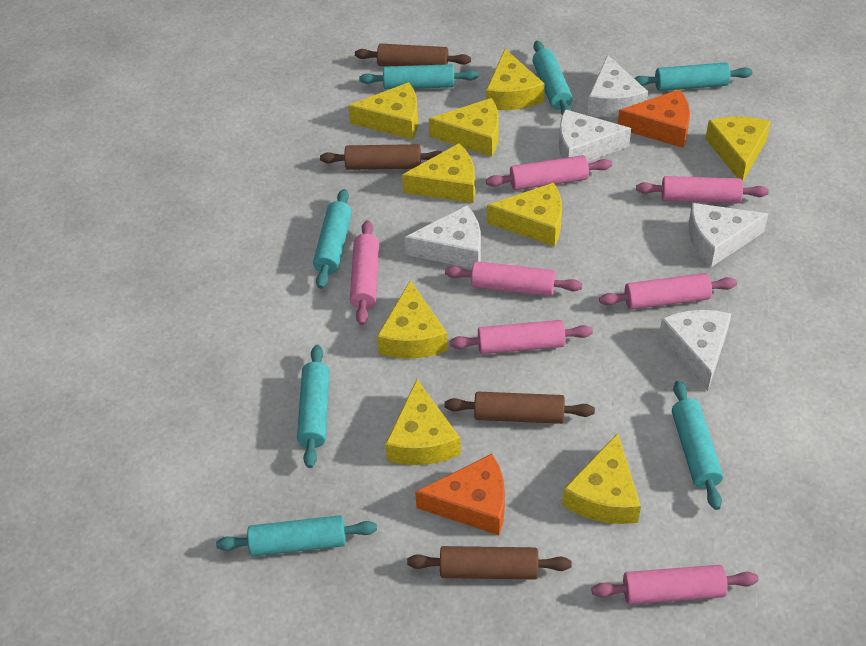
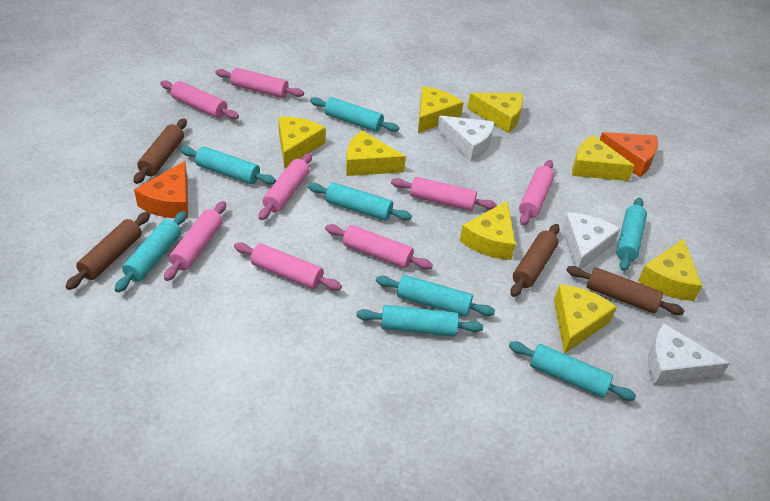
pink rolling pin: 7 -> 8
turquoise rolling pin: 7 -> 8
white cheese: 5 -> 3
yellow cheese: 9 -> 8

